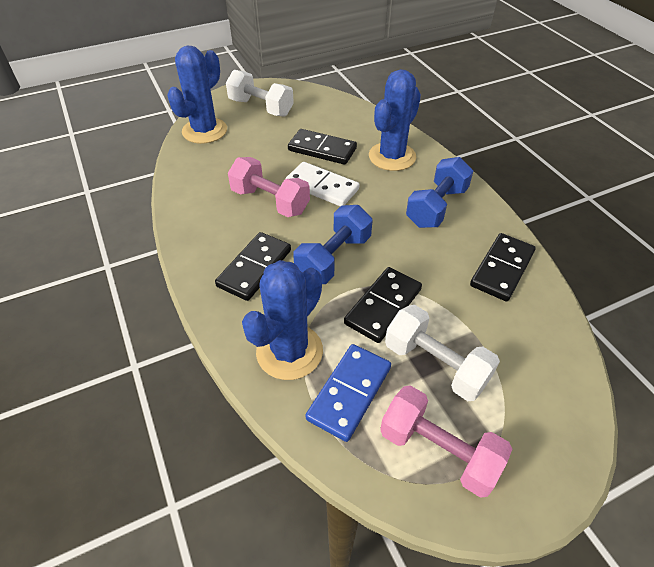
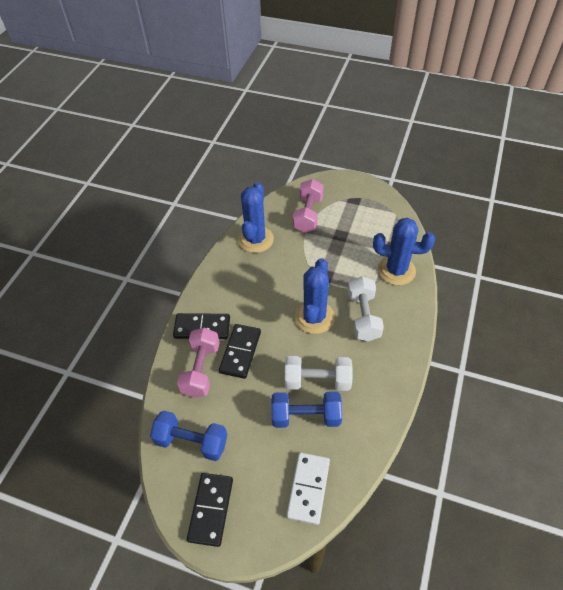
black domino: 4 -> 3
blue domino: 1 -> 0

